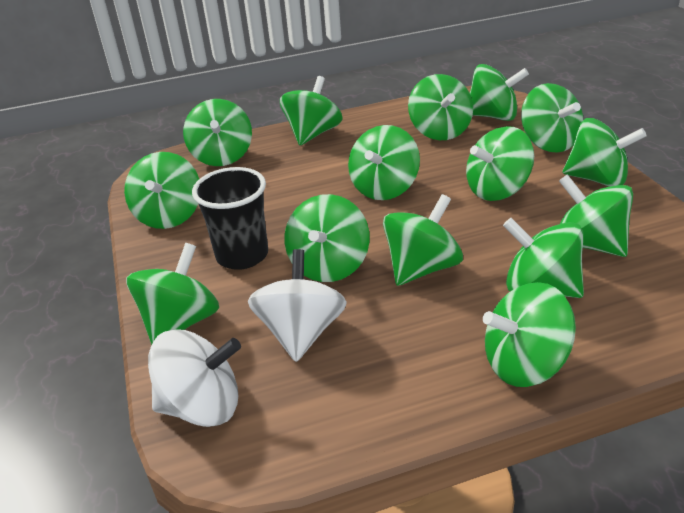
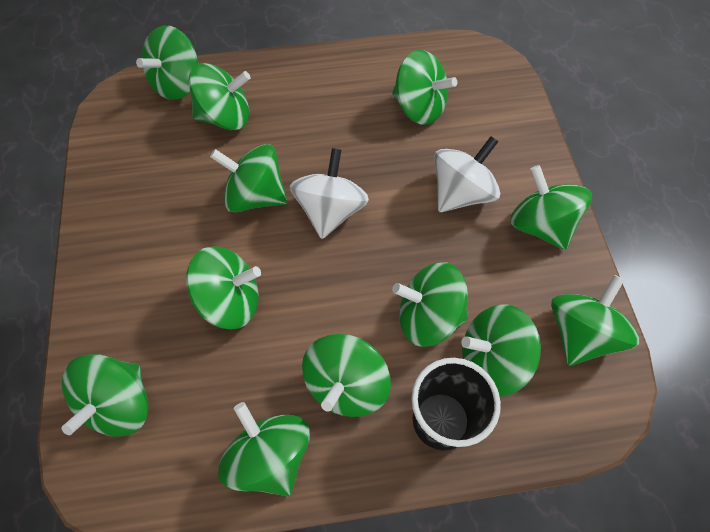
green spinning top: 15 -> 12

